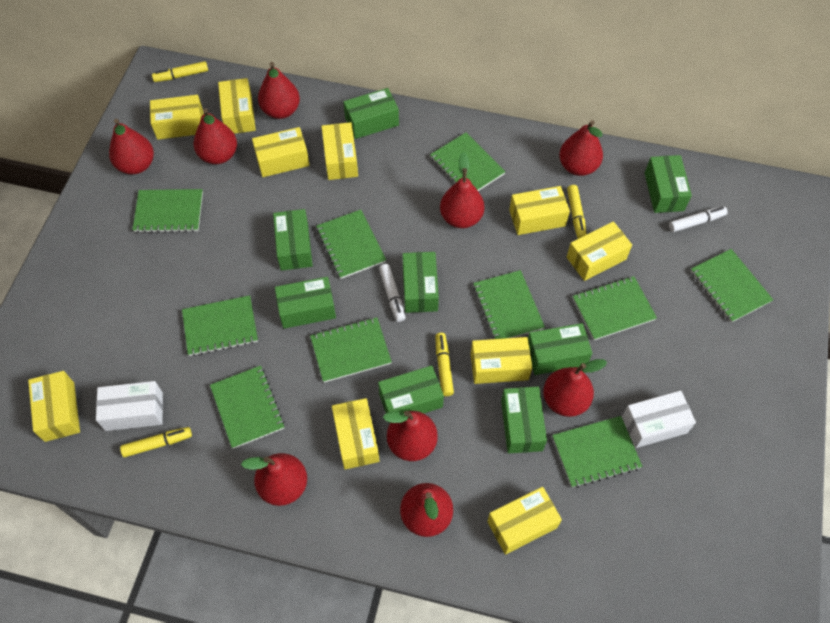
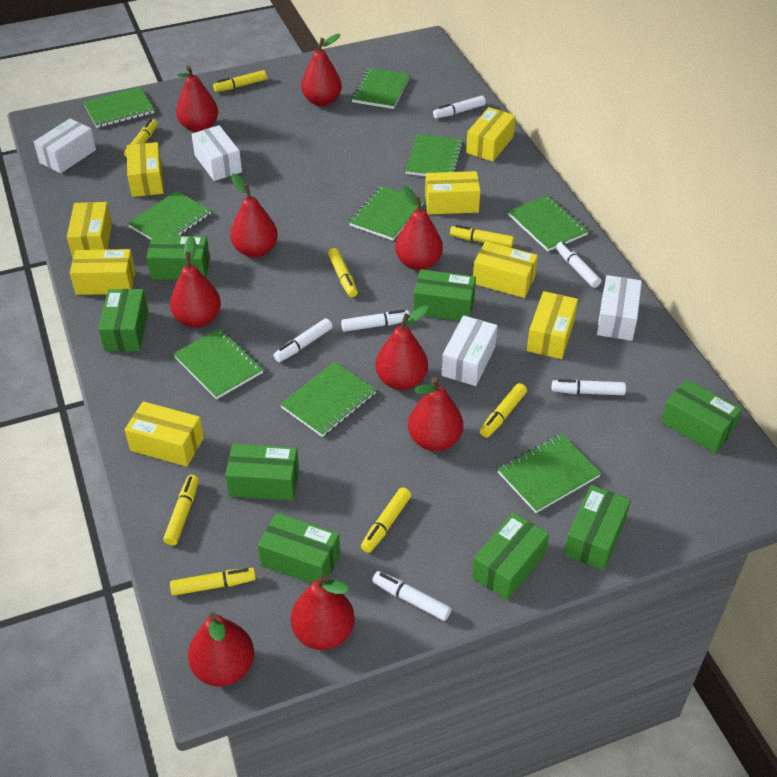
green notebook: 10 -> 9
white box: 2 -> 4
white marker: 2 -> 6
yellow box: 10 -> 8
yellow marker: 4 -> 8

